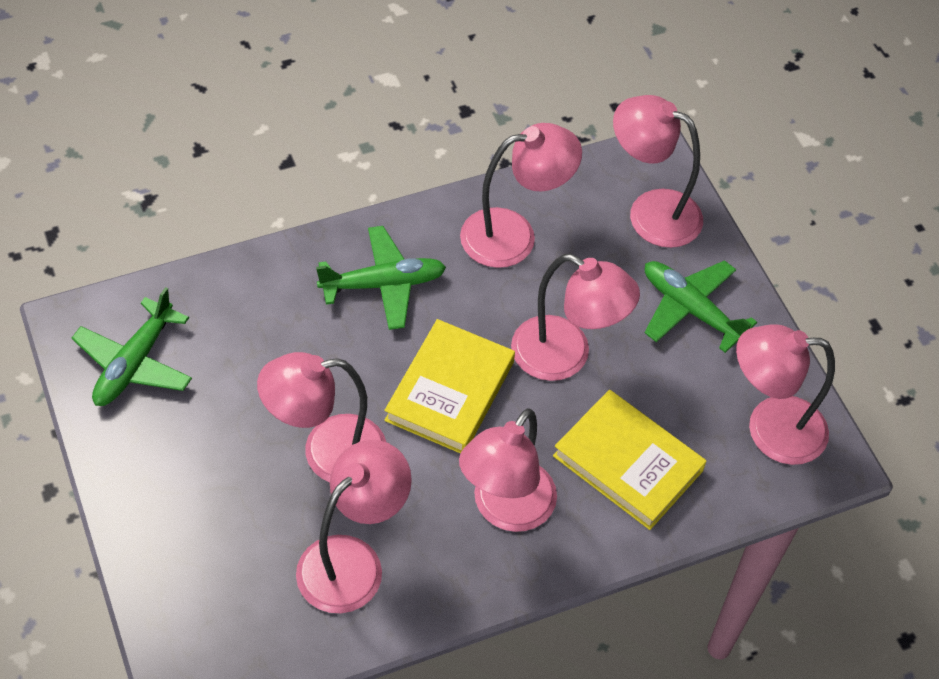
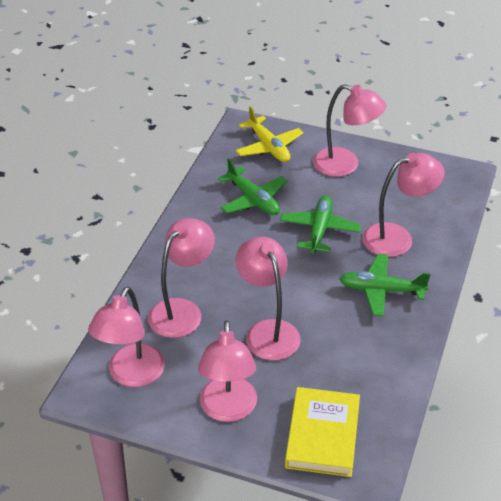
pink lamp: 7 -> 6
yellow book: 2 -> 1
yellow plane: 0 -> 1

